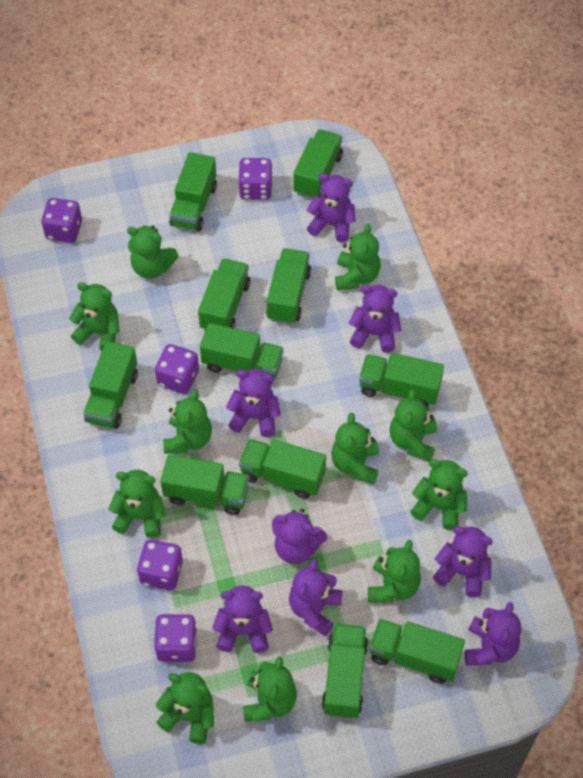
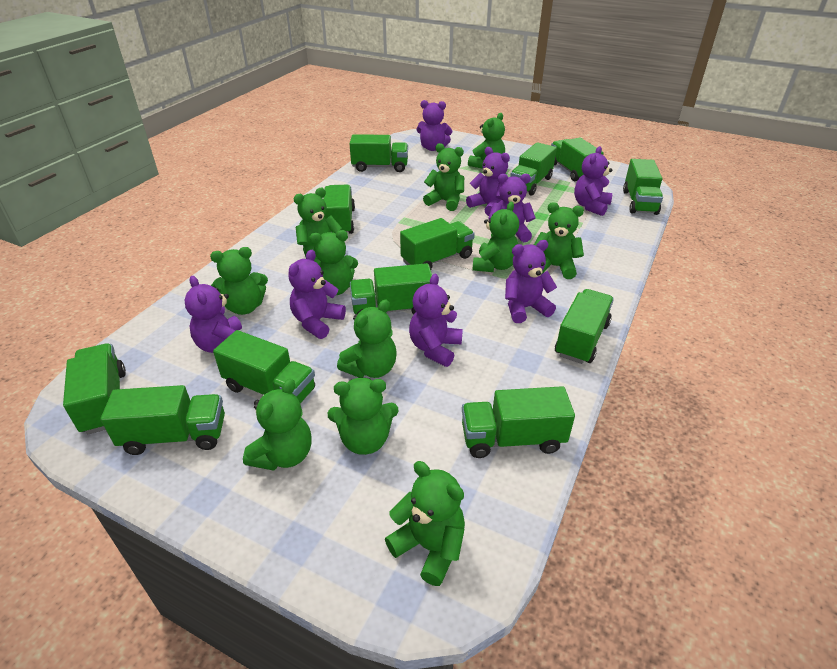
green truck: 11 -> 12
purple dice: 5 -> 0

